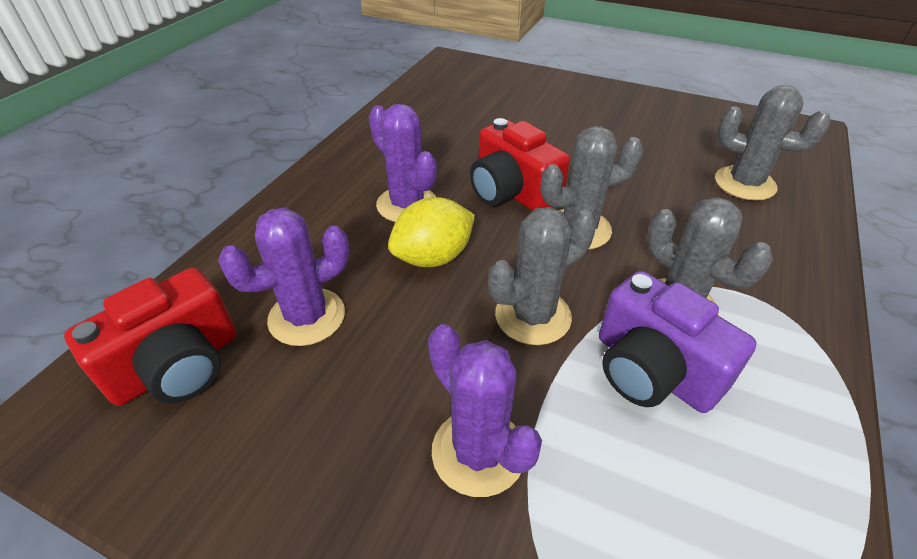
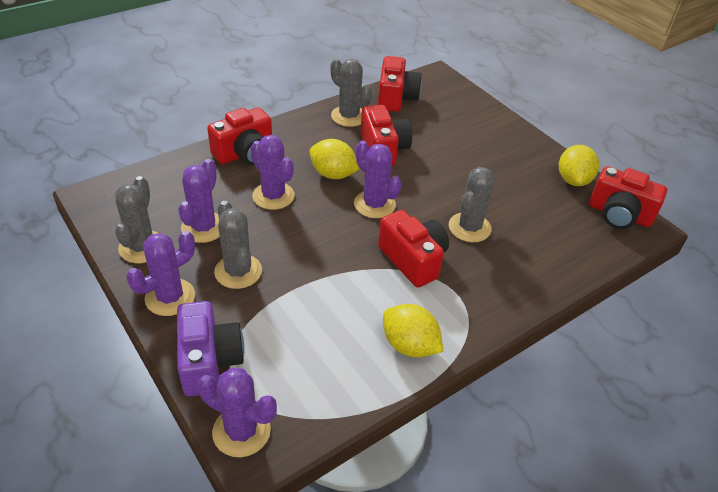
purple cactus: 3 -> 5
red camera: 2 -> 5
yellow lemon: 1 -> 3

